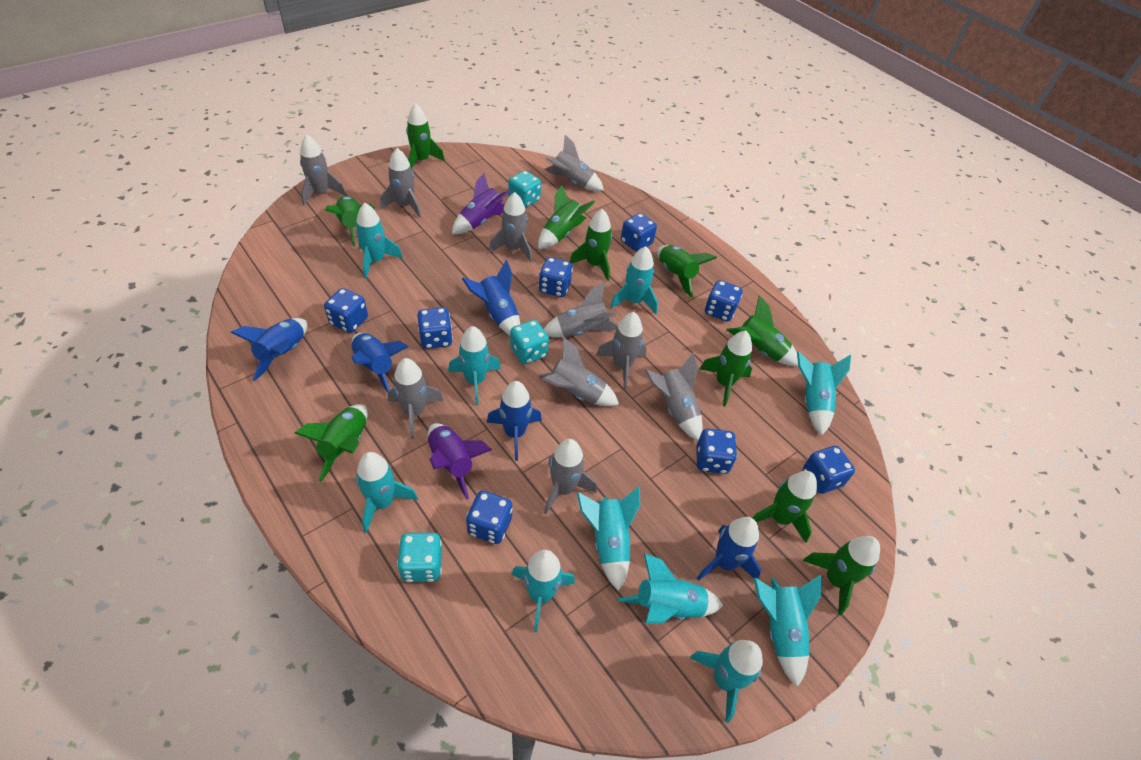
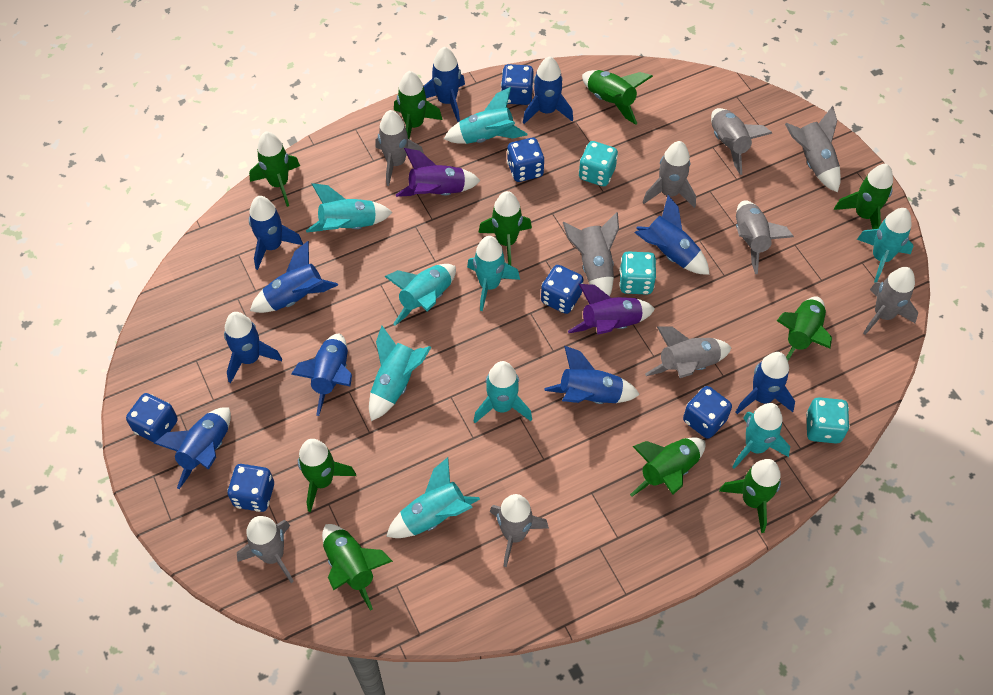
blue dice: 8 -> 6
blue rocket: 5 -> 10
turquoise rocket: 10 -> 9

